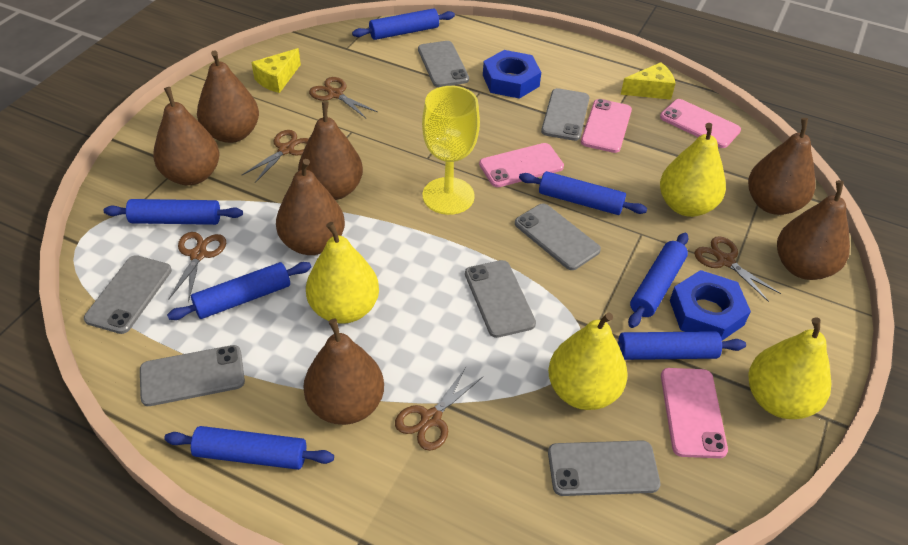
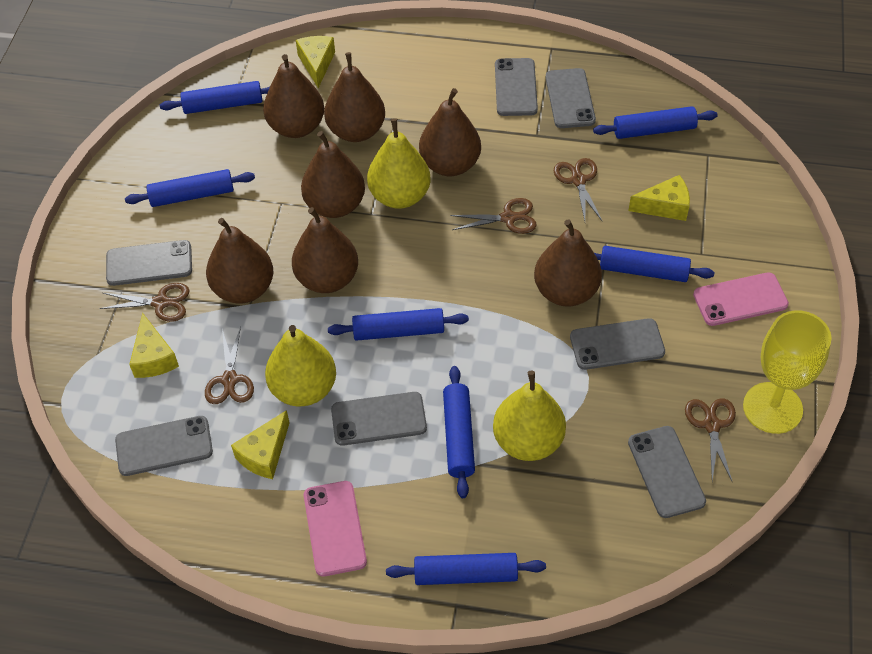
blue nut: 2 -> 0
pink phone: 4 -> 2
yellow cheese: 2 -> 4
yellow pear: 4 -> 3

